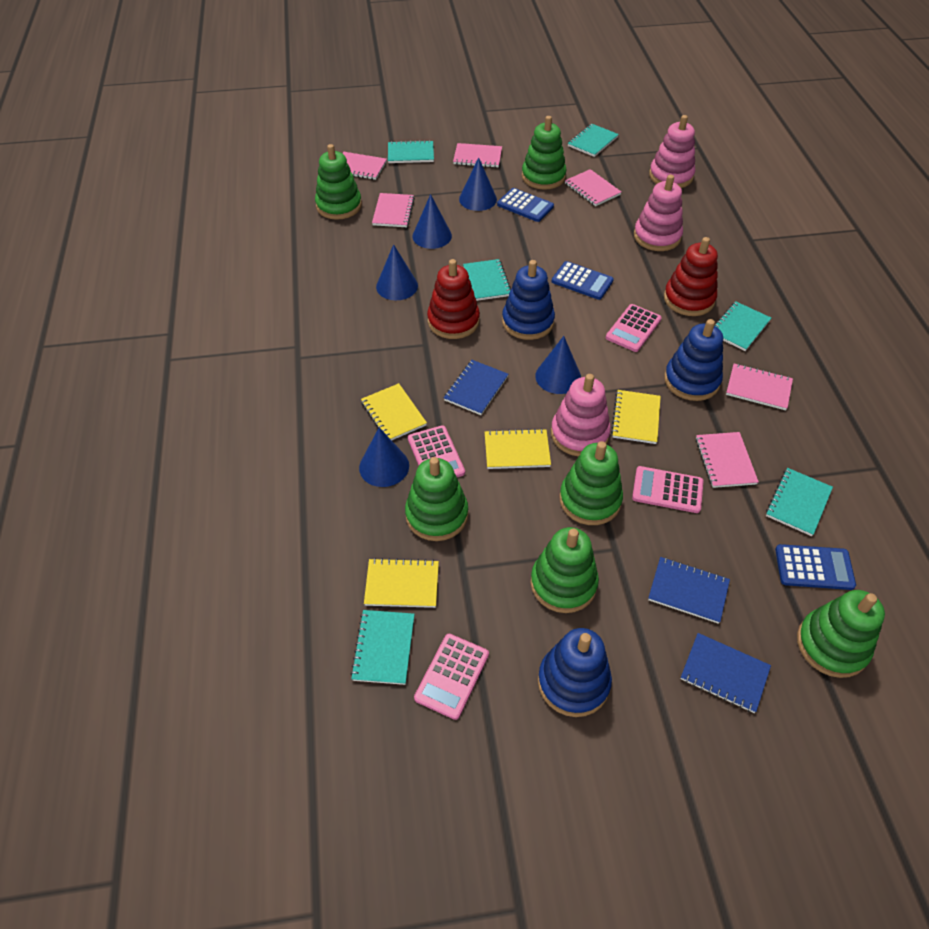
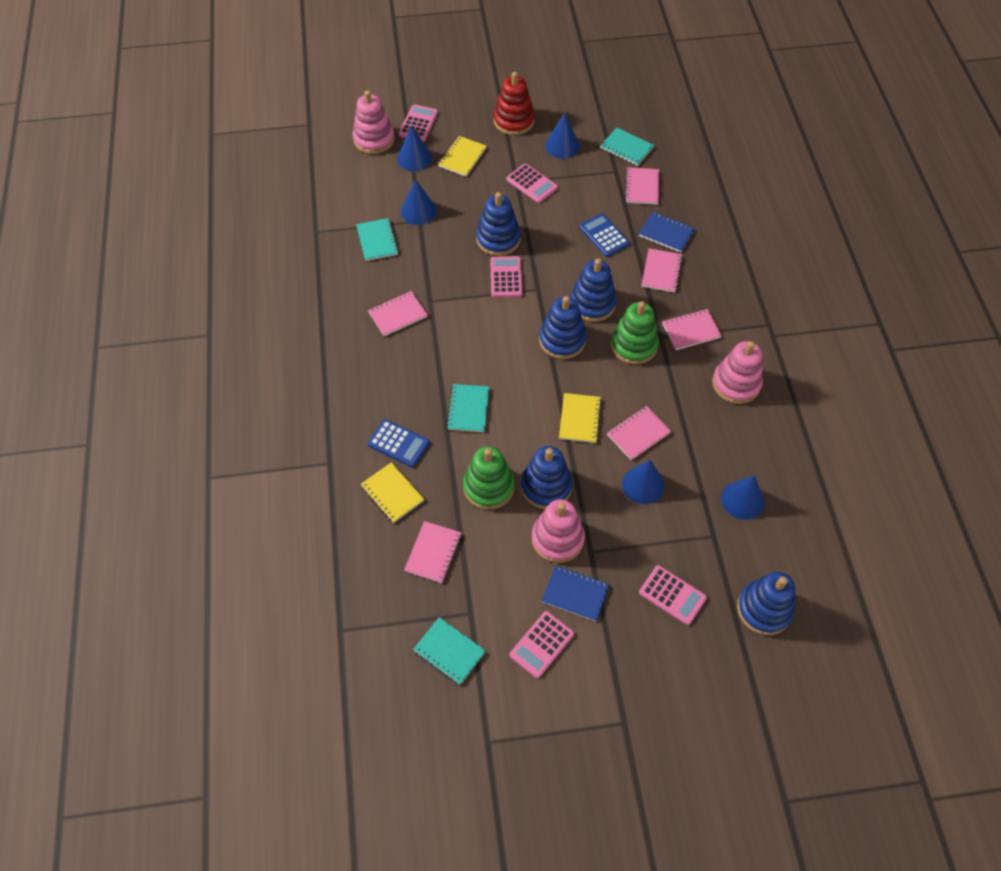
blue calculator: 3 -> 2
blue notebook: 3 -> 2
blue stacking toy: 3 -> 5
green stacking toy: 6 -> 2
pink calculator: 4 -> 5
red stacking toy: 2 -> 1
turquoise notebook: 6 -> 4
yellow notebook: 4 -> 3

